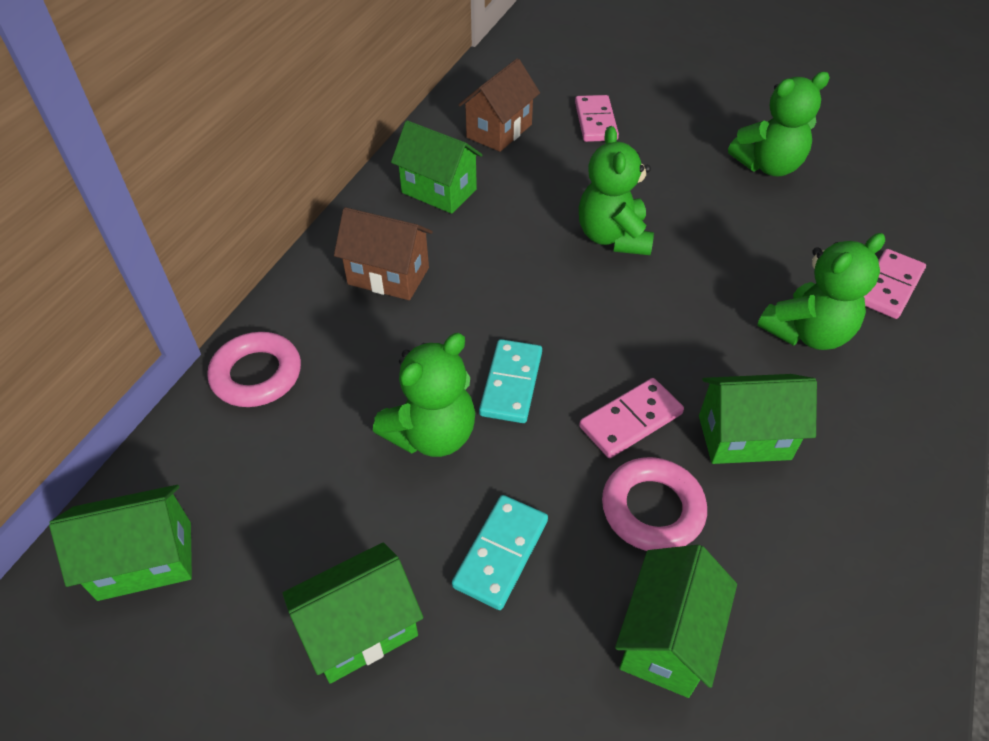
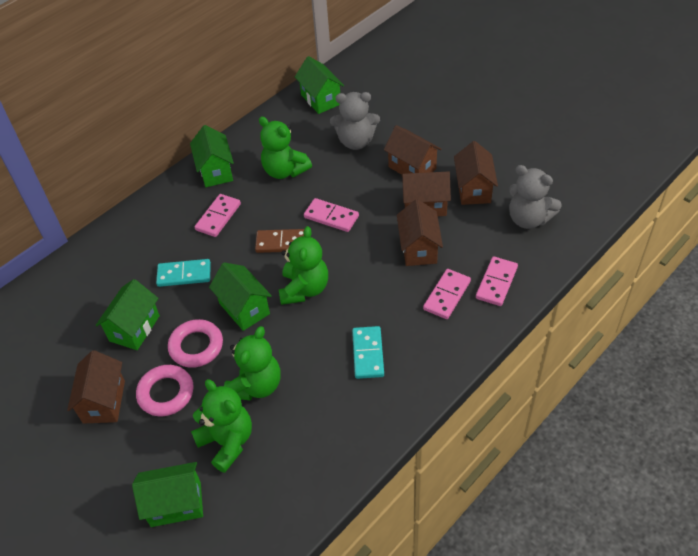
brown domino: 0 -> 1
brown house: 2 -> 5
grey teddy bear: 0 -> 2
pink domino: 3 -> 4

